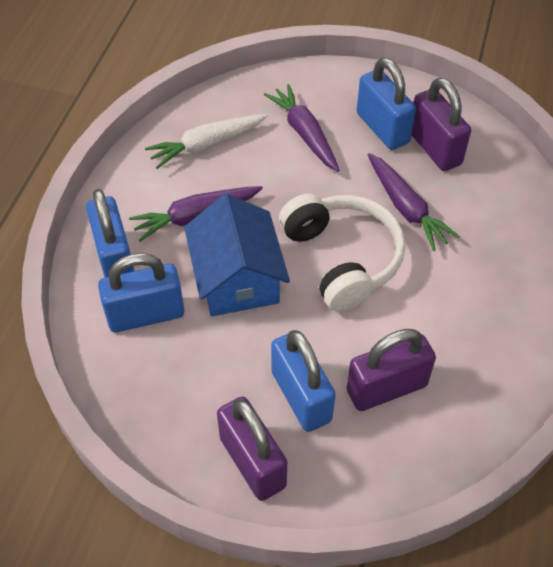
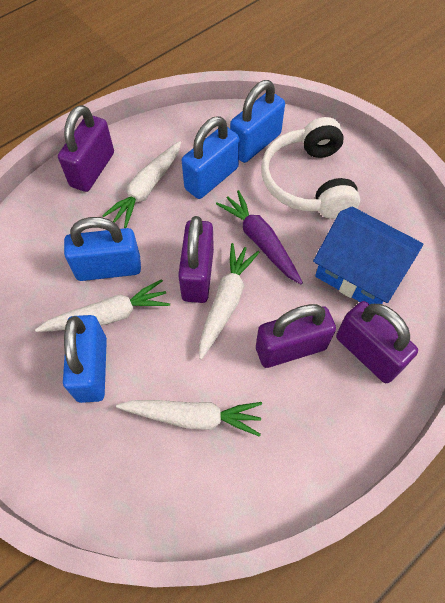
purple carrot: 3 -> 1
purple padlock: 3 -> 4
white carrot: 1 -> 4

